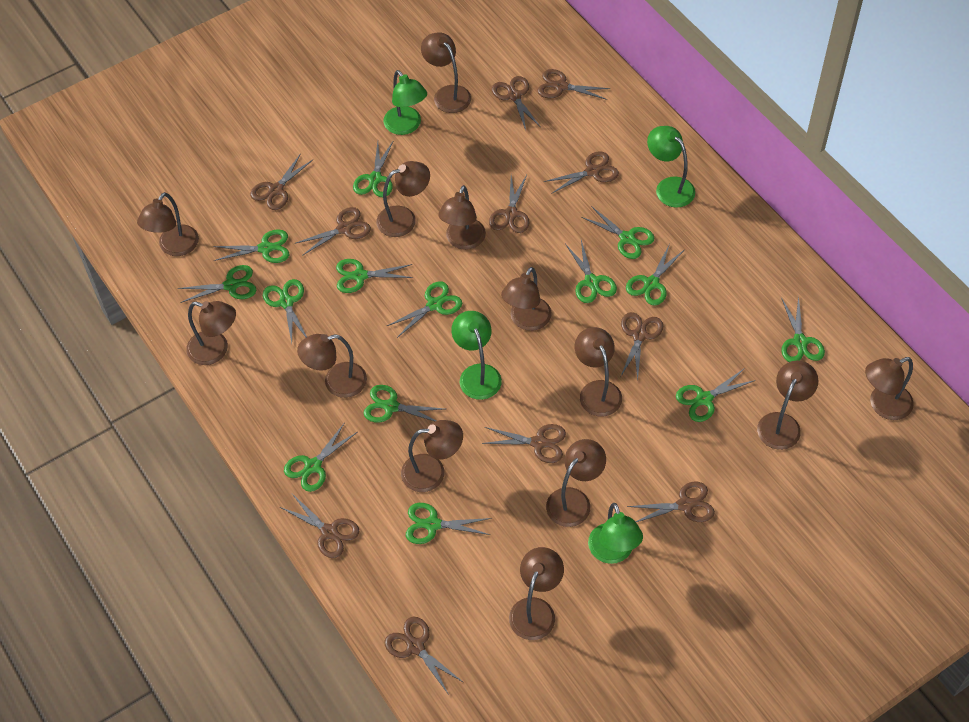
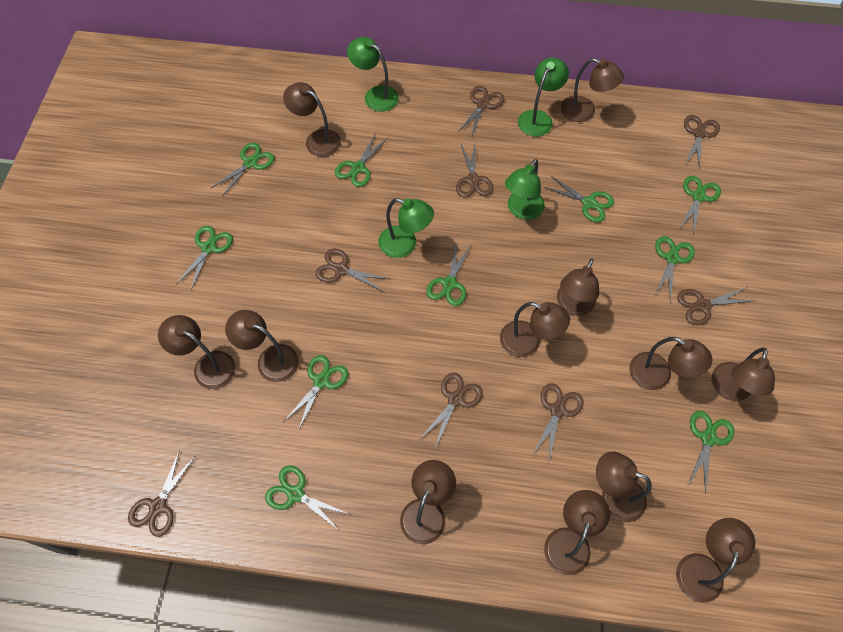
brown lamp: 13 -> 12
brown scissors: 11 -> 8
green scissors: 14 -> 10

